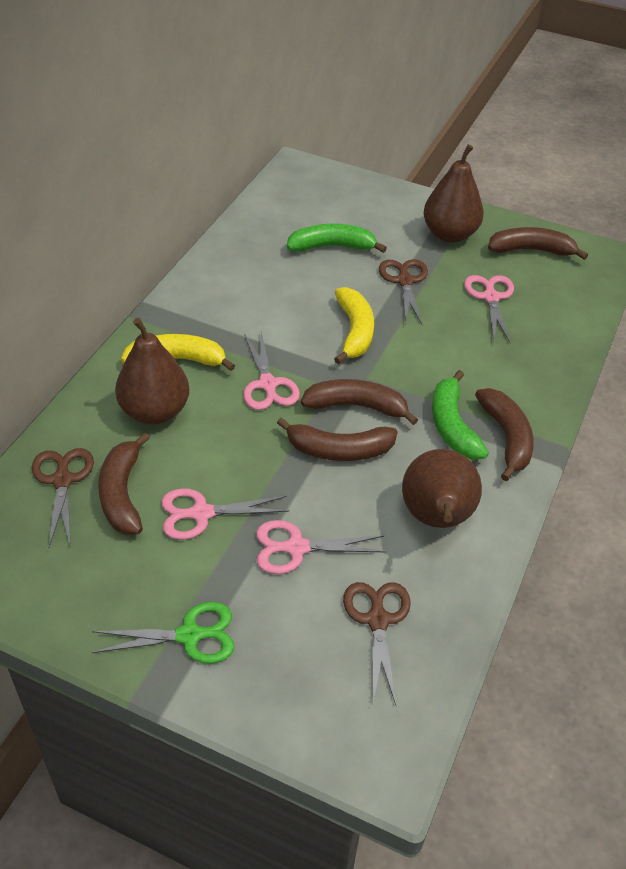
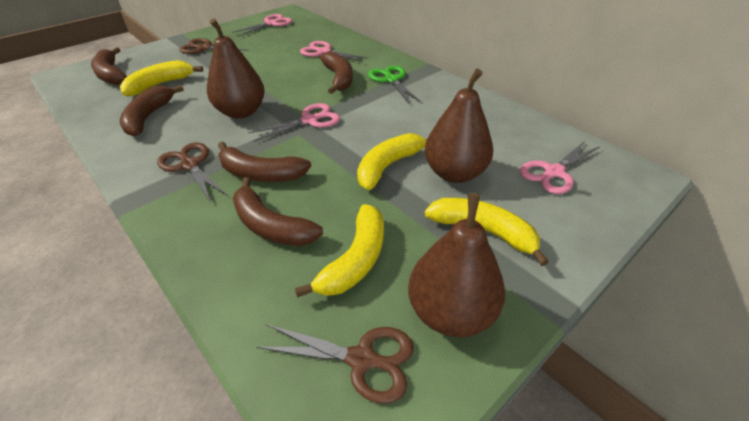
green banana: 2 -> 0
yellow banana: 2 -> 4

